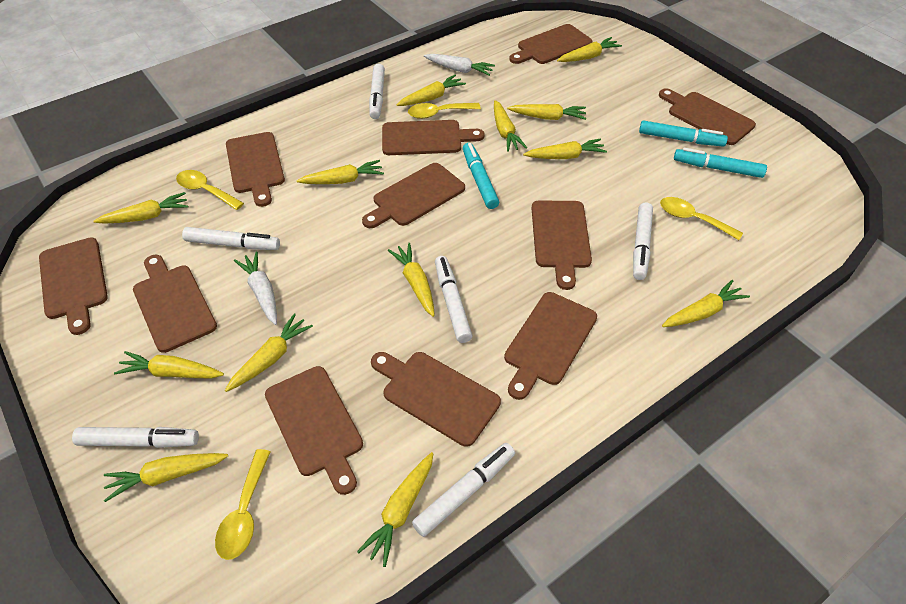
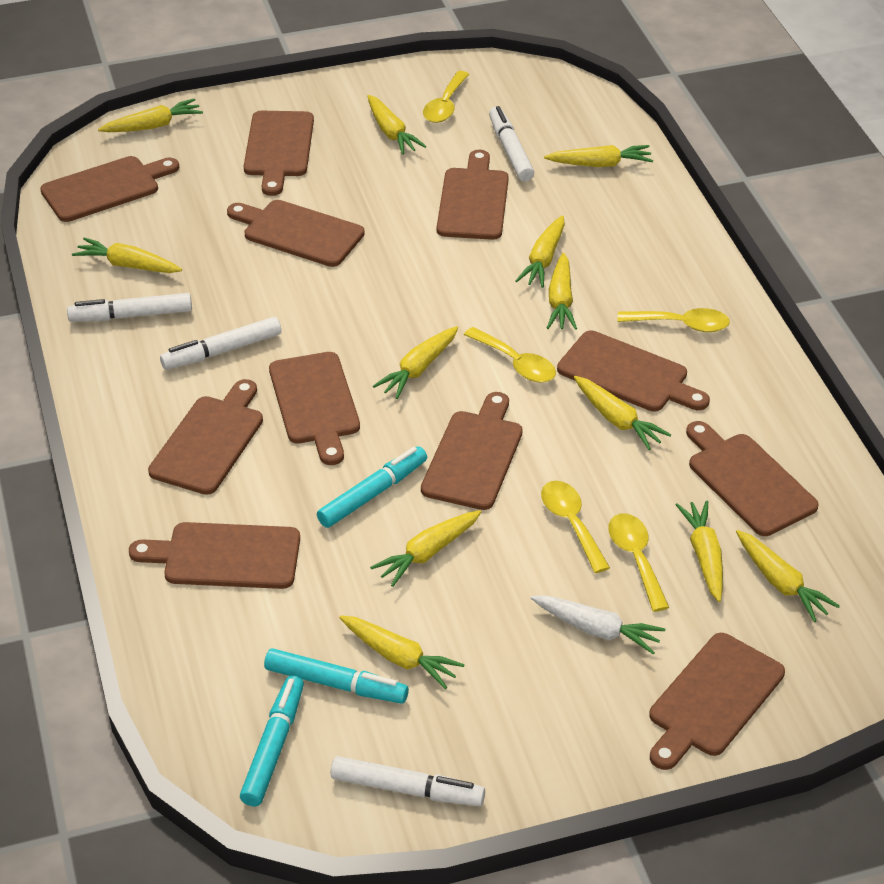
white carrot: 2 -> 1
white marker: 6 -> 4
yellow carrot: 13 -> 12
yellow spoon: 4 -> 5

